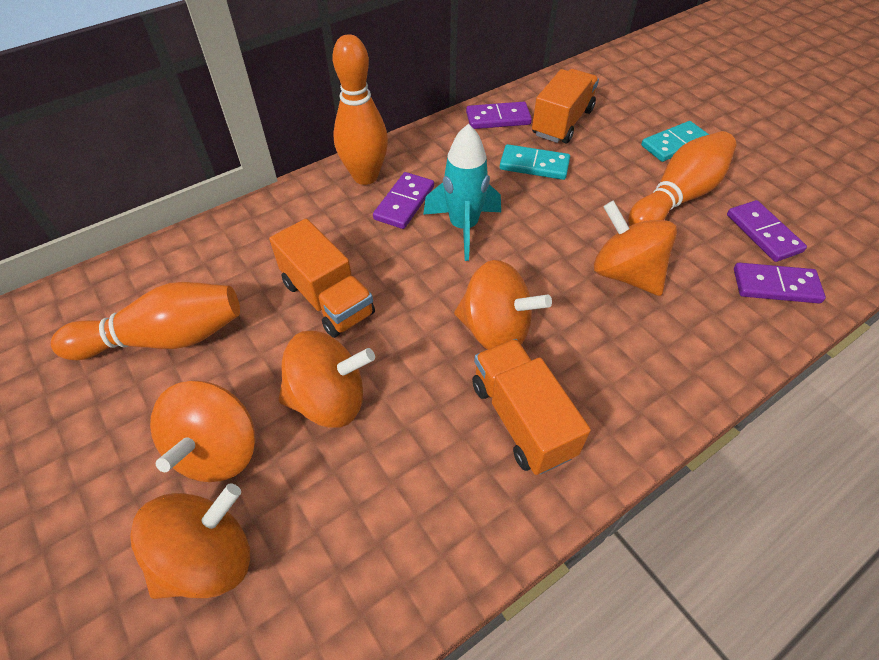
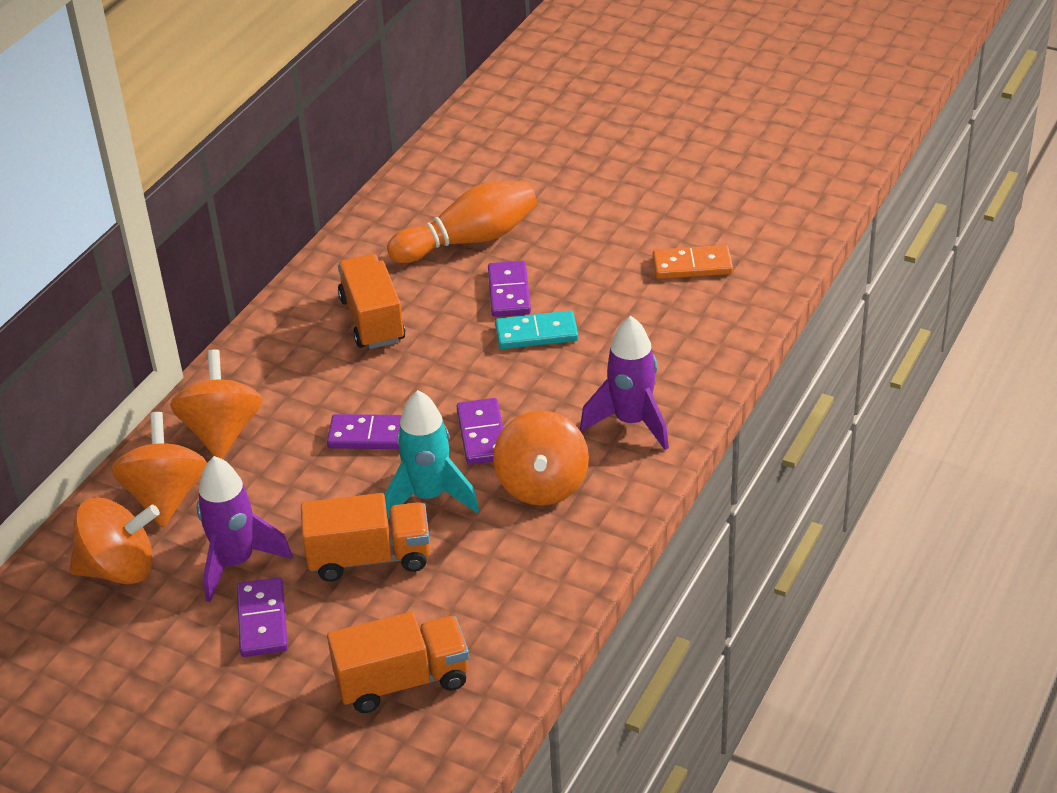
orange bowling pin: 3 -> 1
orange domino: 0 -> 1
orange spinning top: 5 -> 4
purple rocket: 0 -> 2
turquoise domino: 2 -> 1

